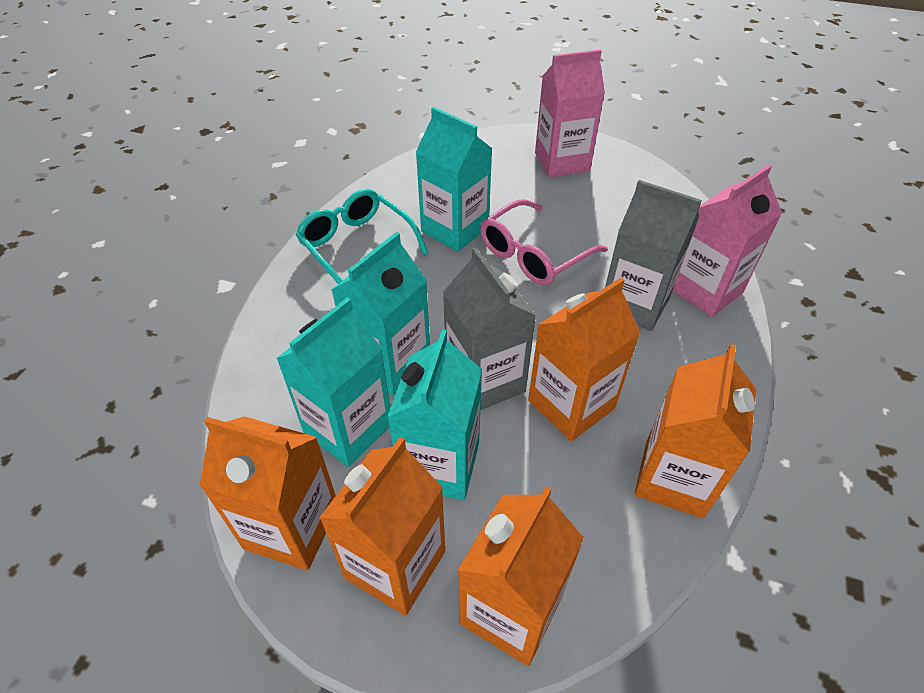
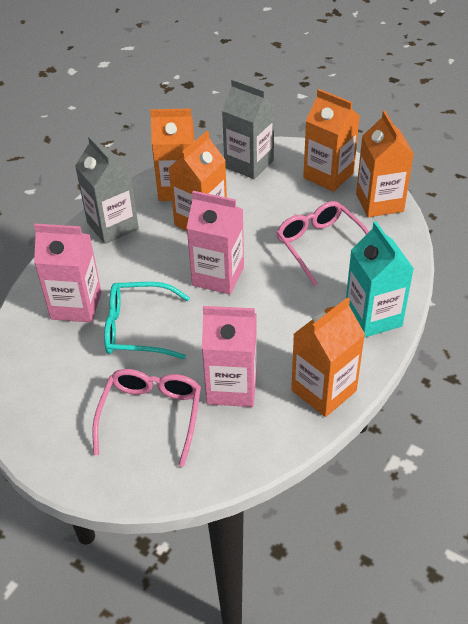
pink carton: 2 -> 3
pink glasses: 1 -> 2
turquoise carton: 4 -> 1

